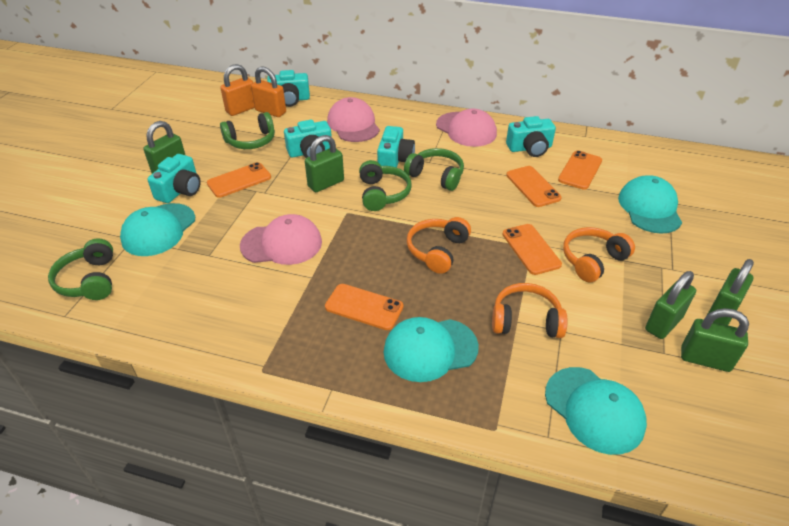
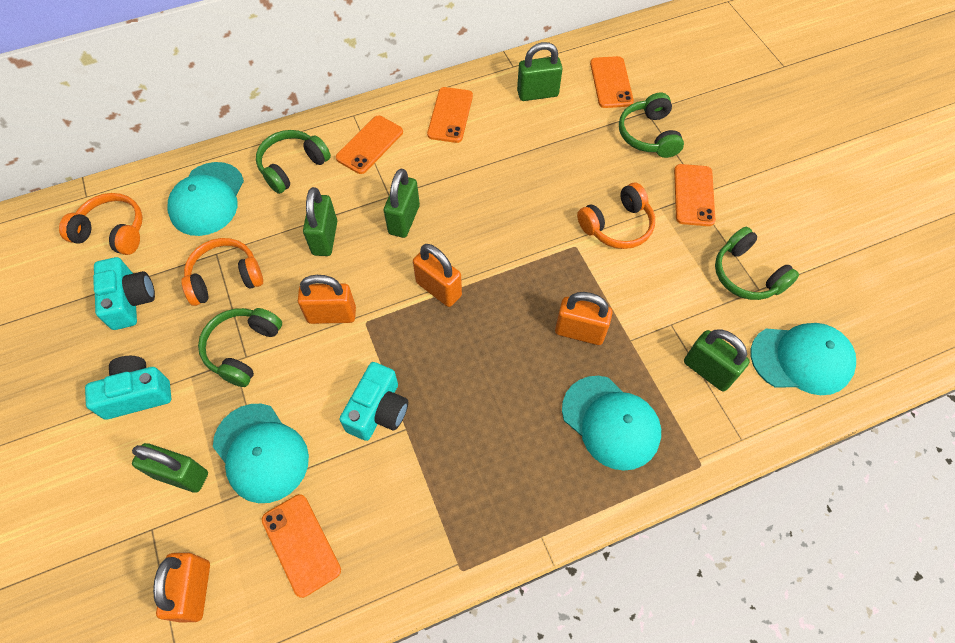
orange padlock: 2 -> 4
pink cap: 3 -> 0
turquoise camera: 5 -> 3

